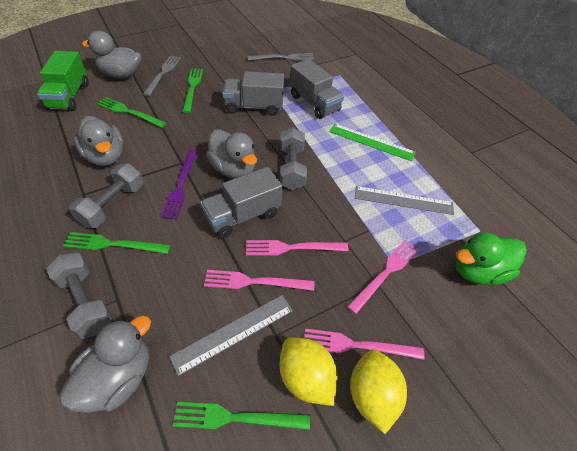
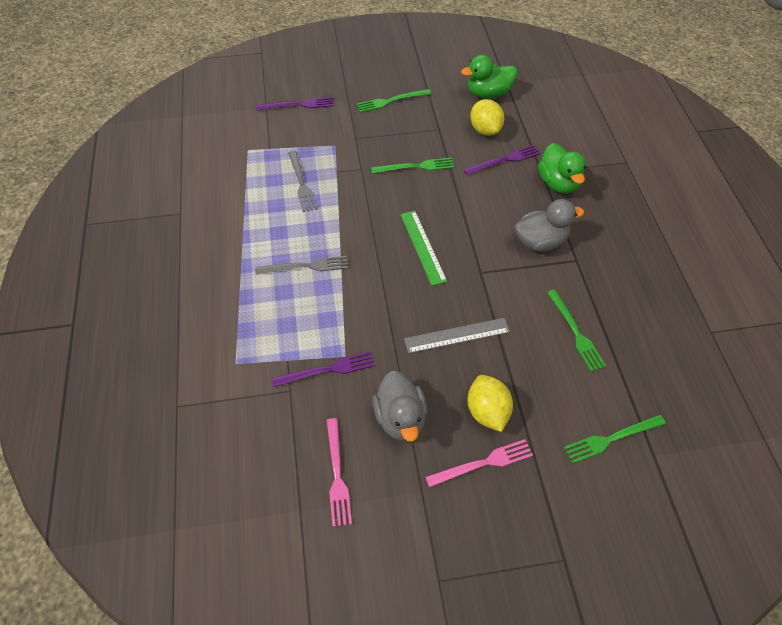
green duck: 1 -> 2
green truck: 1 -> 0
grey duck: 4 -> 2
grey dumbbell: 3 -> 0
grey ruler: 2 -> 1
grey truck: 3 -> 0
pink fork: 4 -> 2
purple fork: 1 -> 3

